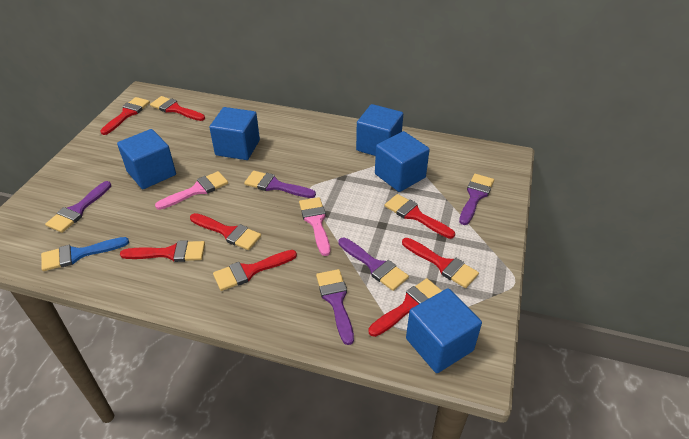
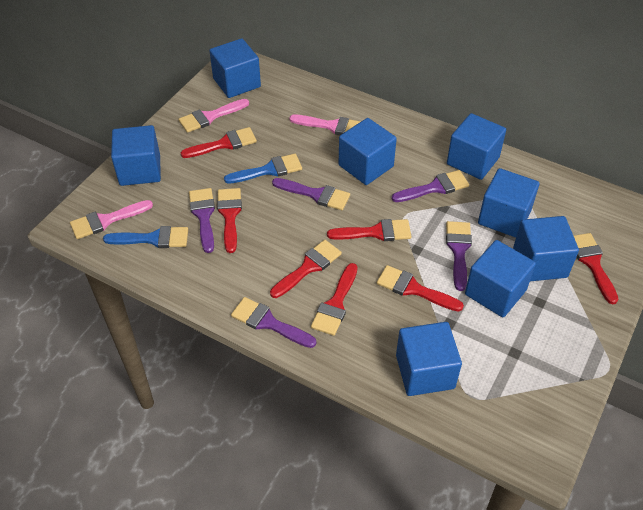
blue brush: 1 -> 2
blue cube: 5 -> 8
pink brush: 2 -> 3
red brush: 8 -> 7

